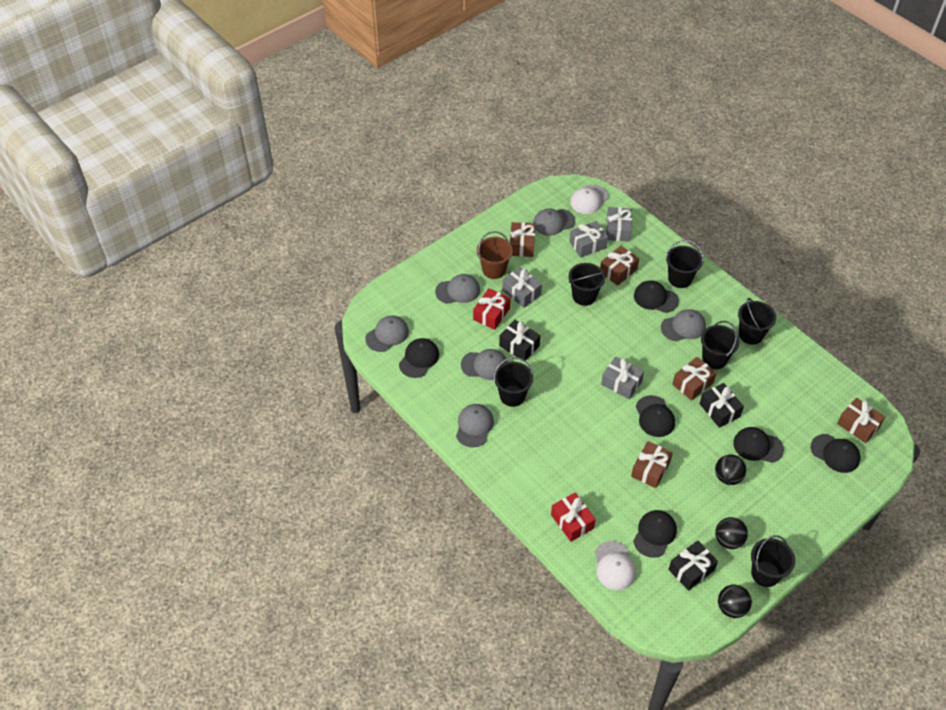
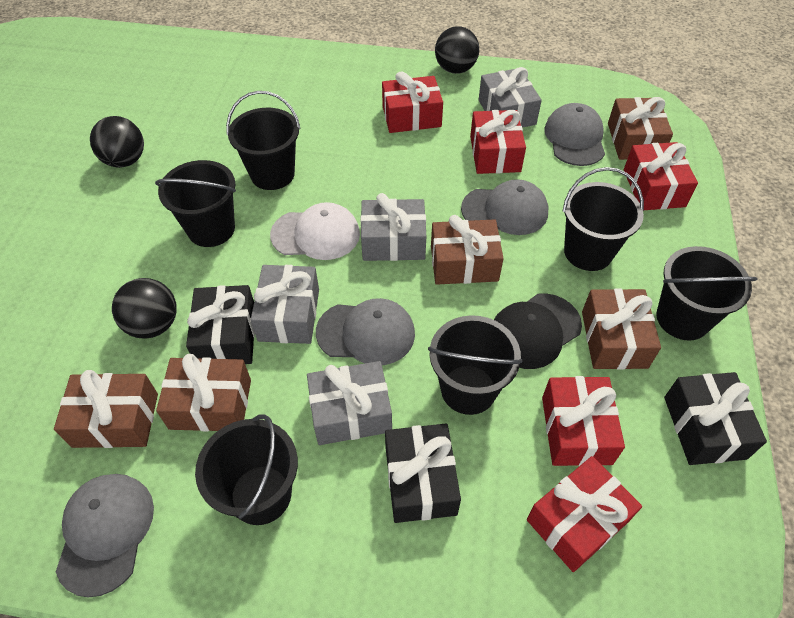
black cap: 6 -> 1
brown bucket: 1 -> 0
grey cap: 6 -> 4
red gift: 2 -> 5
white cap: 2 -> 1

